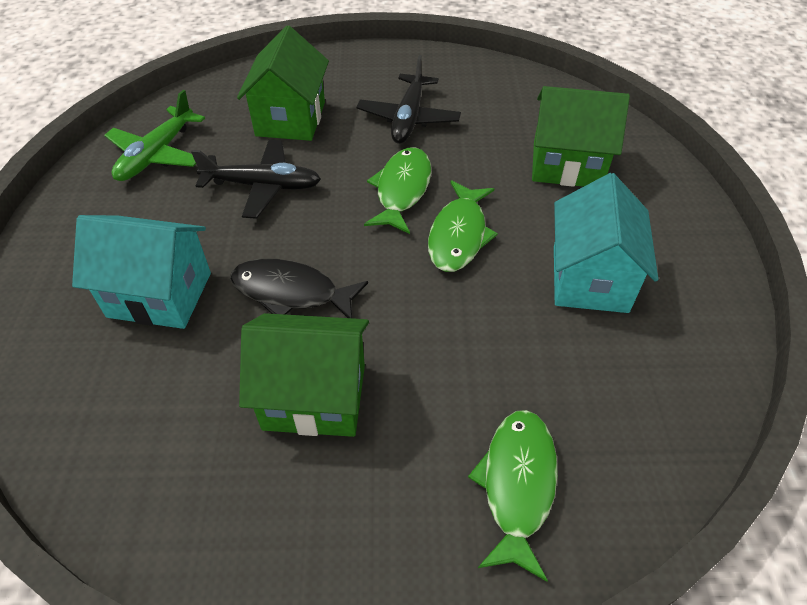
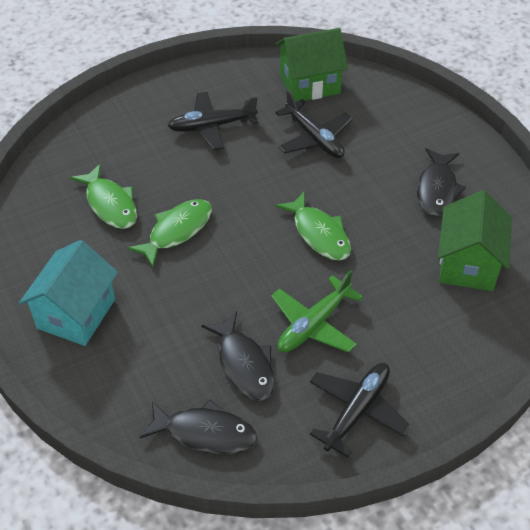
black fish: 1 -> 3
black plane: 2 -> 3
green house: 3 -> 2
turquoise house: 2 -> 1

